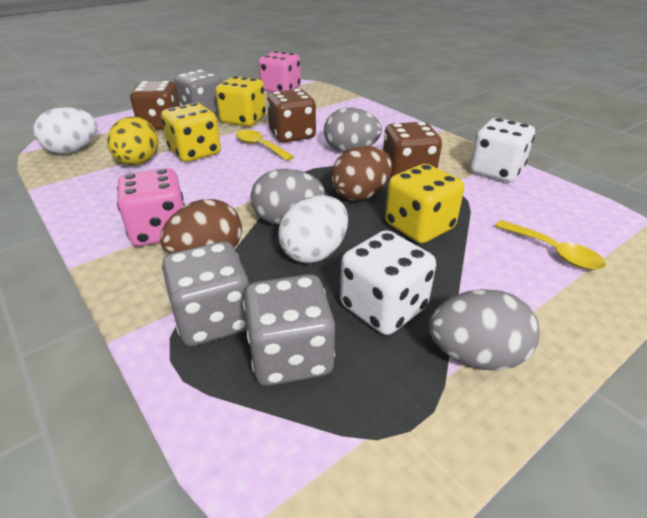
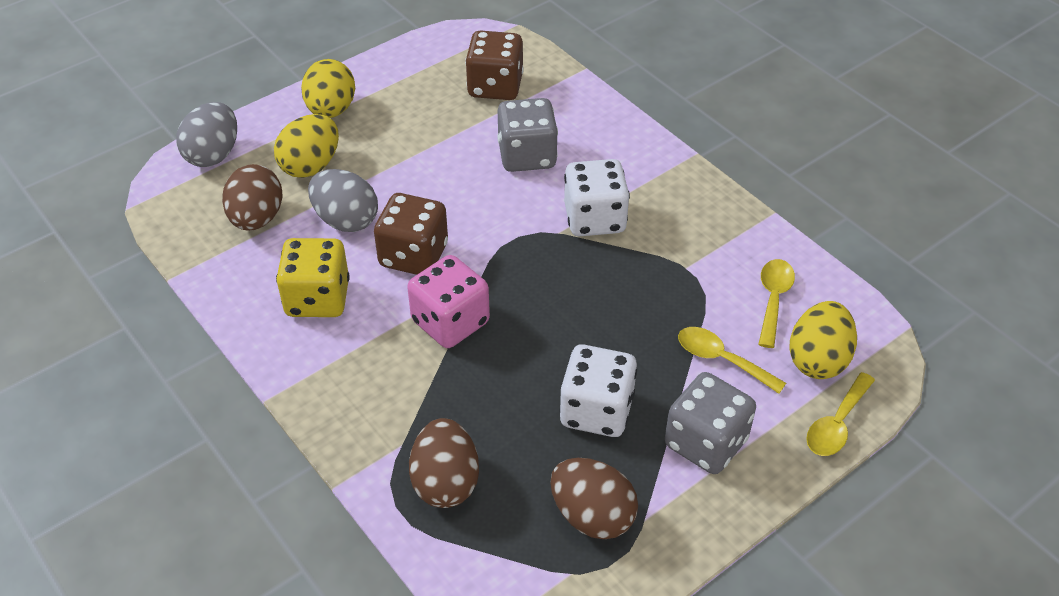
brown dice: 3 -> 2
brown egg: 2 -> 3
grey dice: 3 -> 2
grey egg: 3 -> 2
pink dice: 2 -> 1
white egg: 2 -> 0
yellow dice: 3 -> 1
yellow egg: 1 -> 3
yellow spoon: 2 -> 3

